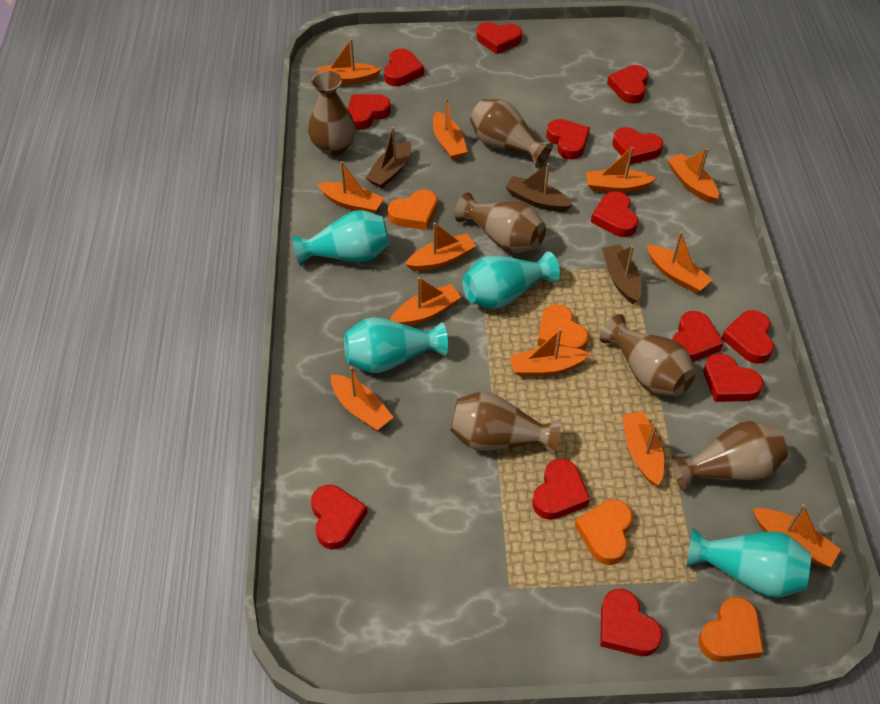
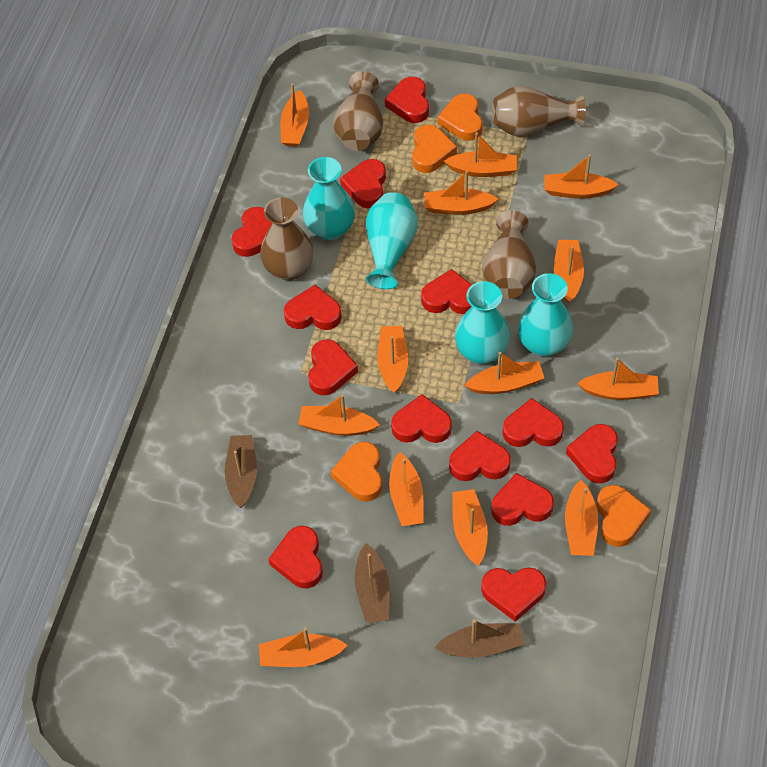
brown vase: 6 -> 4
orange boat: 12 -> 13

